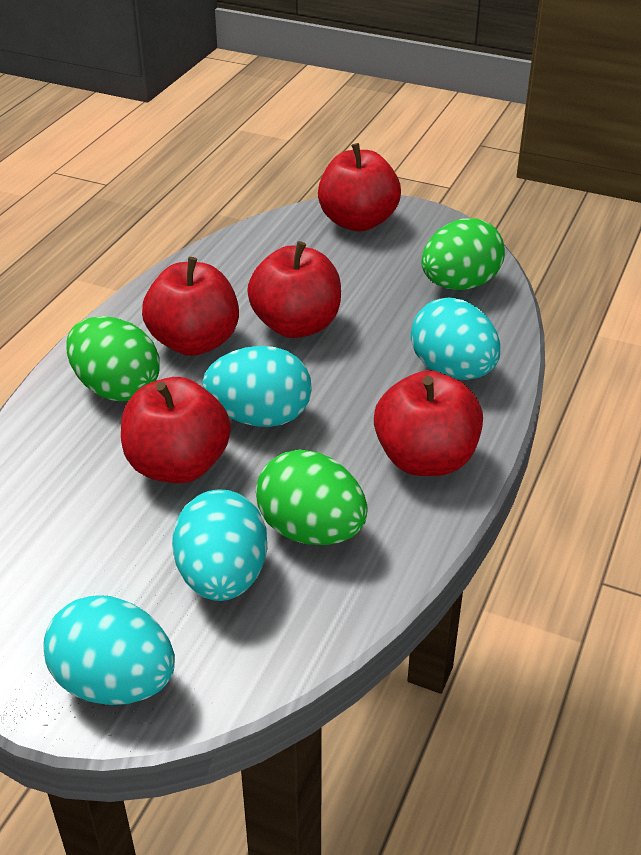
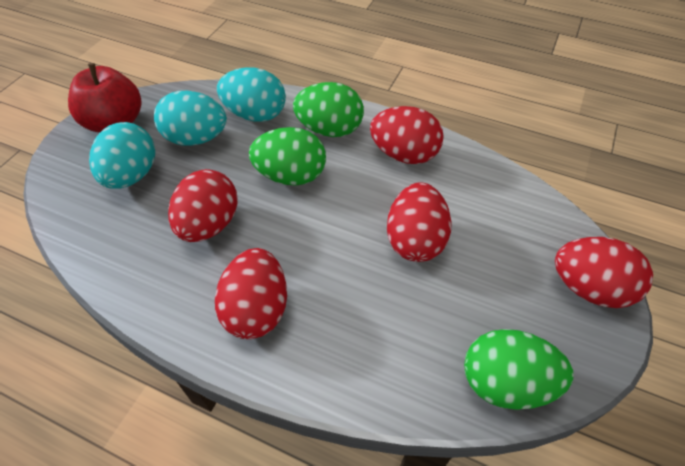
red apple: 5 -> 1
red egg: 0 -> 5
turquoise egg: 4 -> 3

